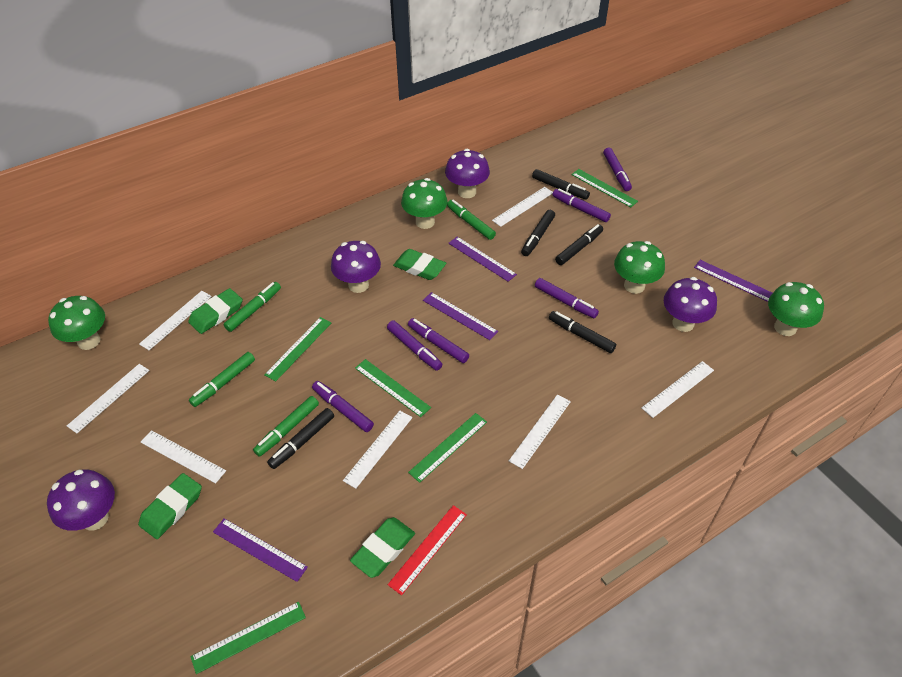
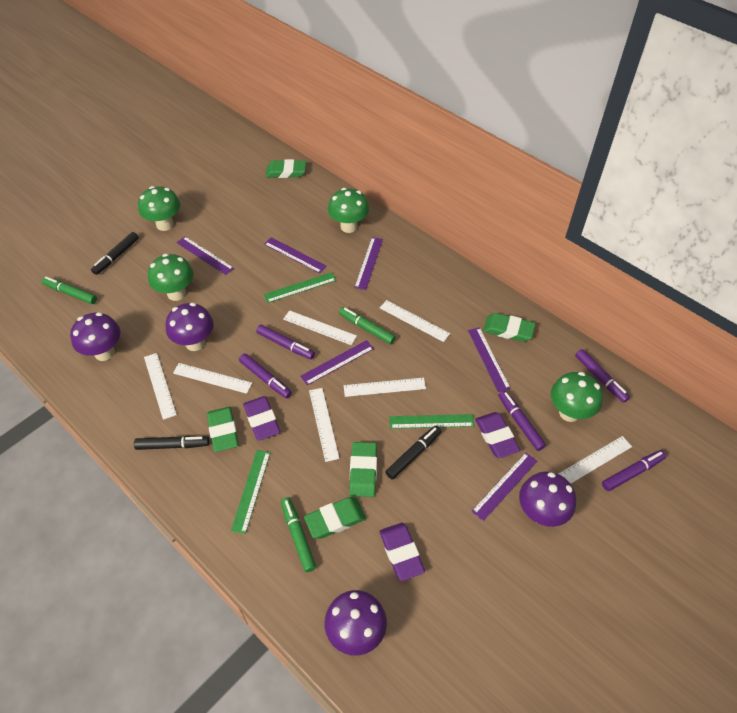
black marker: 5 -> 3
green eraser: 4 -> 5
green marker: 4 -> 3
green ruler: 5 -> 3
purple eraser: 0 -> 3
purple marker: 6 -> 5
purple ruler: 4 -> 6
red ruler: 1 -> 0

